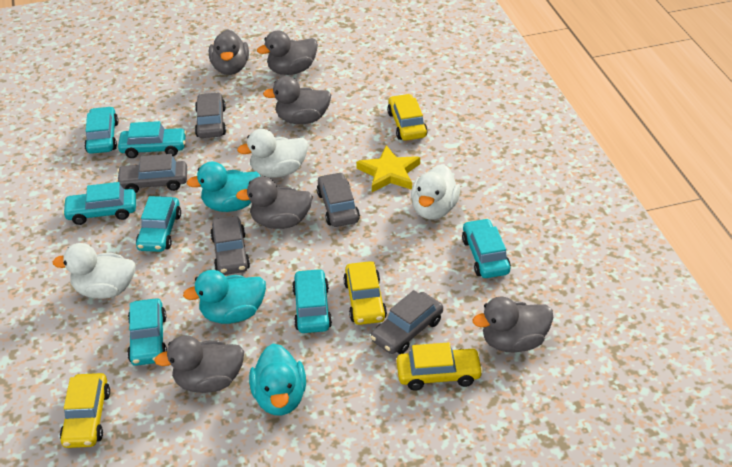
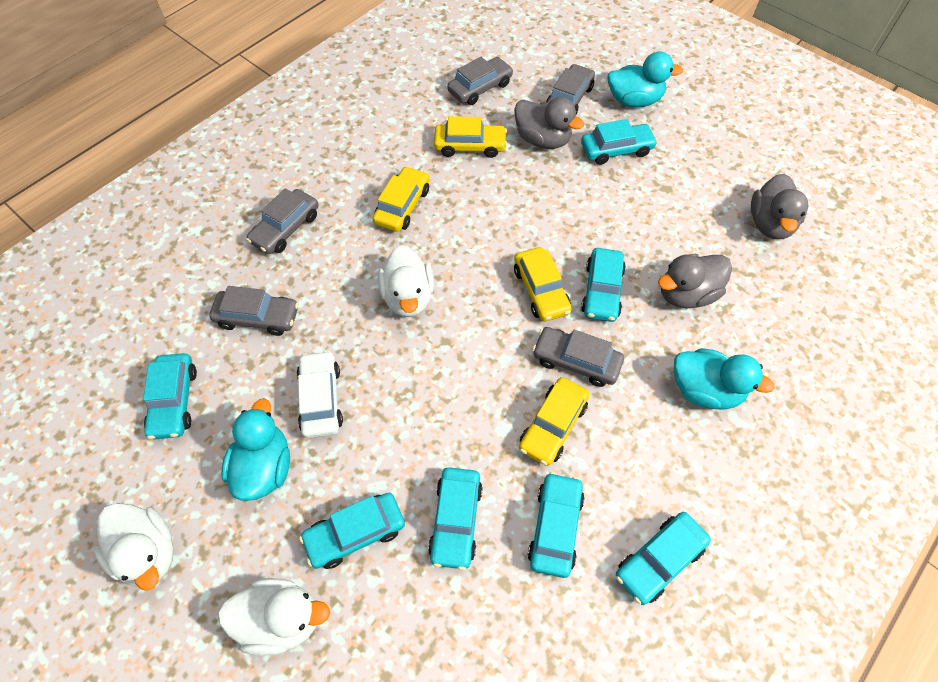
grey duck: 6 -> 3
white car: 0 -> 1
yellow star: 1 -> 0

